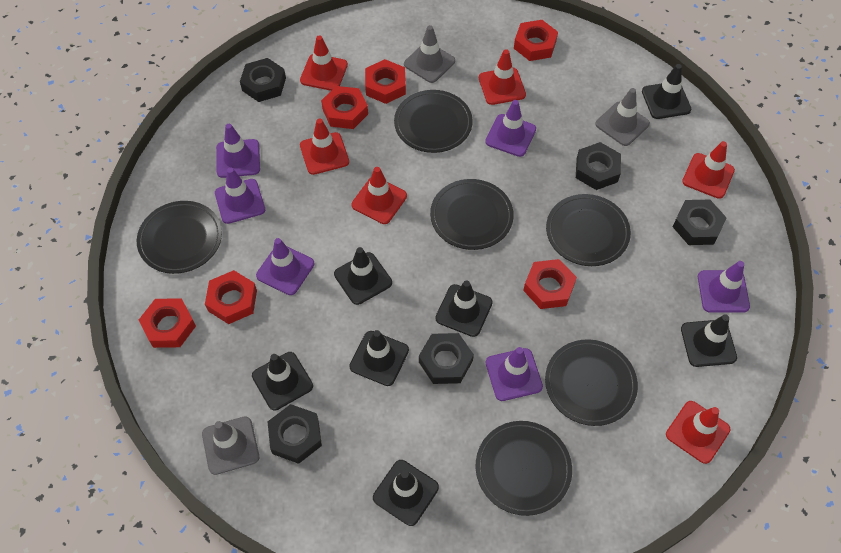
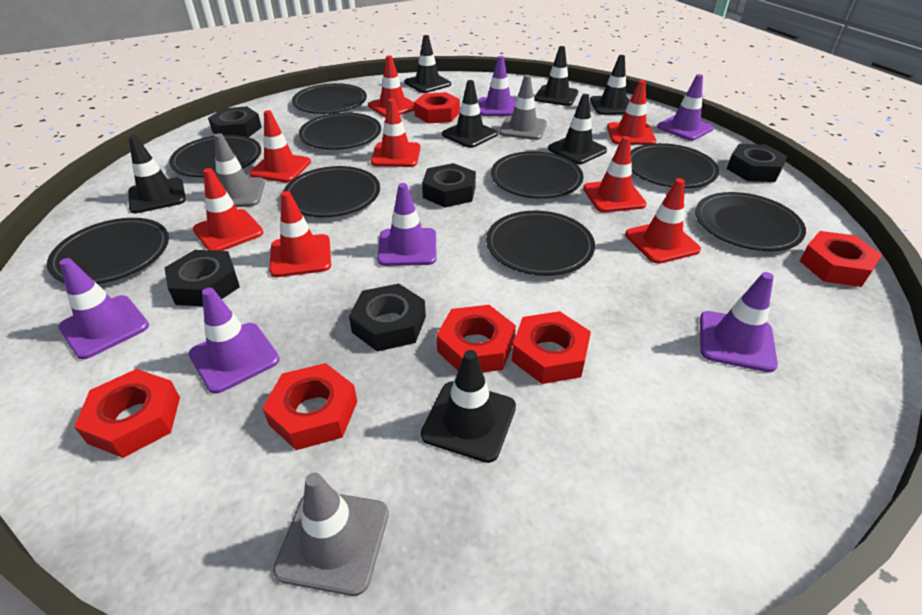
black plate: 6 -> 9
red traffic cone: 6 -> 8

